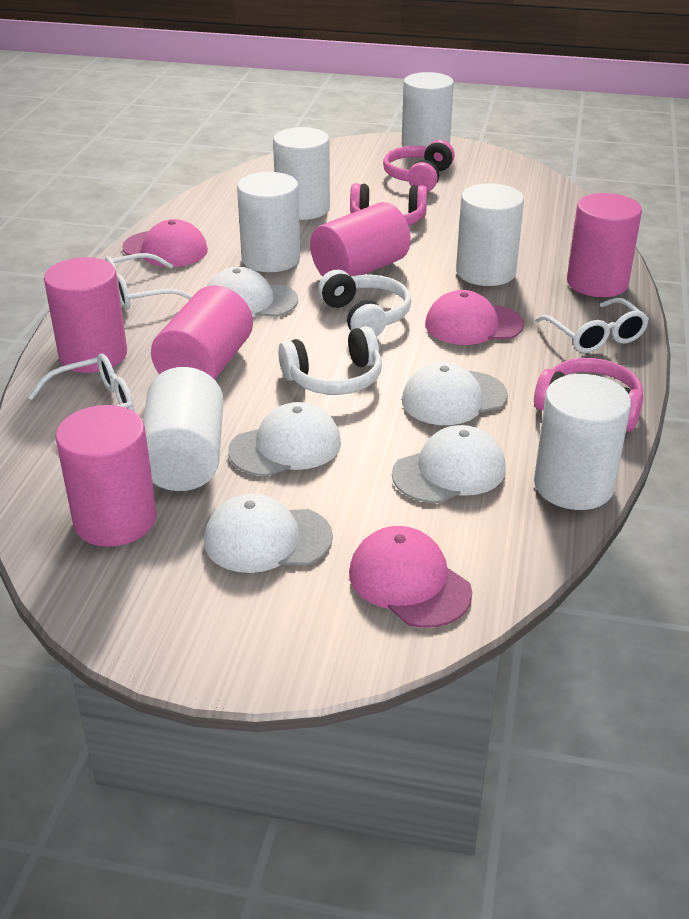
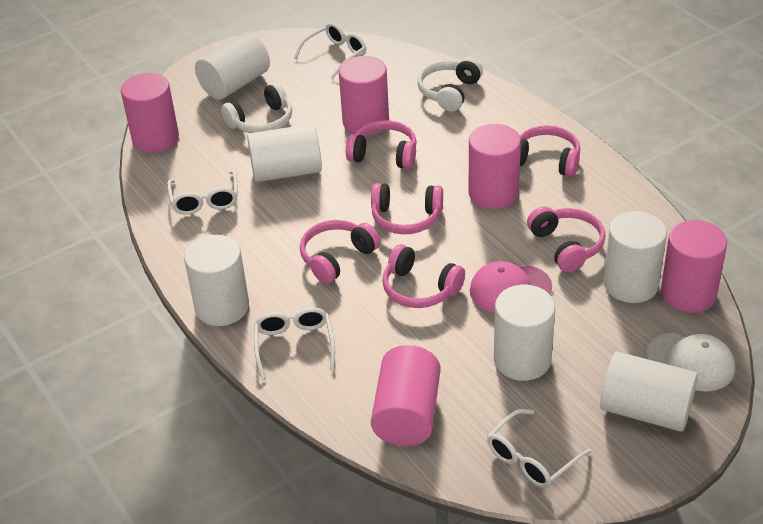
pink cap: 3 -> 1
pink headphones: 3 -> 6
white cap: 5 -> 1
white glasses: 3 -> 4

